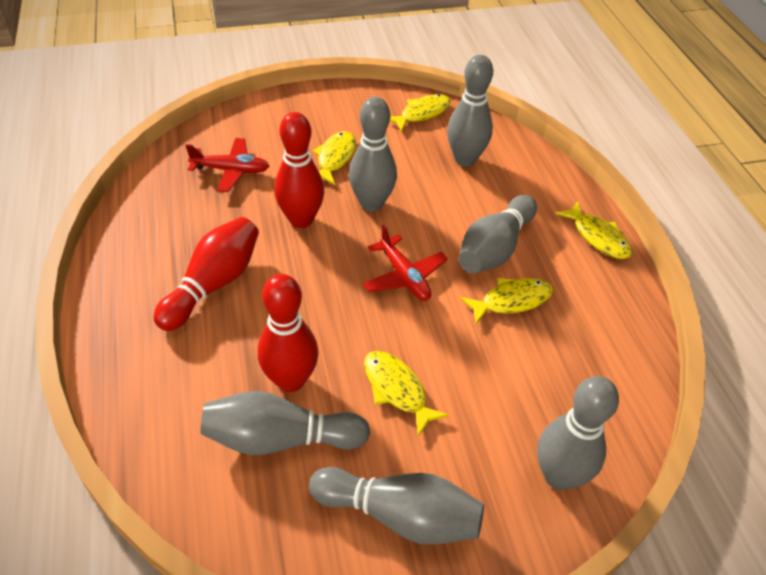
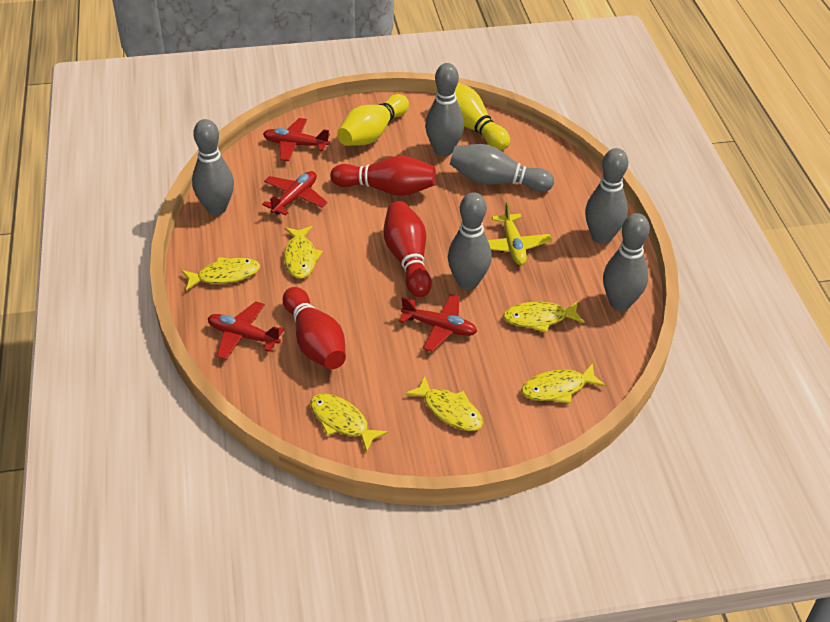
red plane: 2 -> 4
yellow bowling pin: 0 -> 2
yellow fish: 5 -> 6
yellow plane: 0 -> 1

